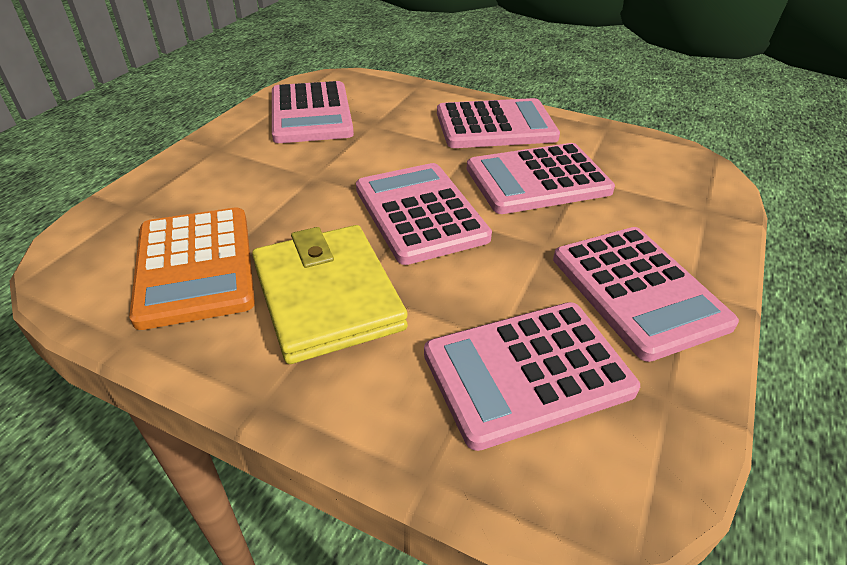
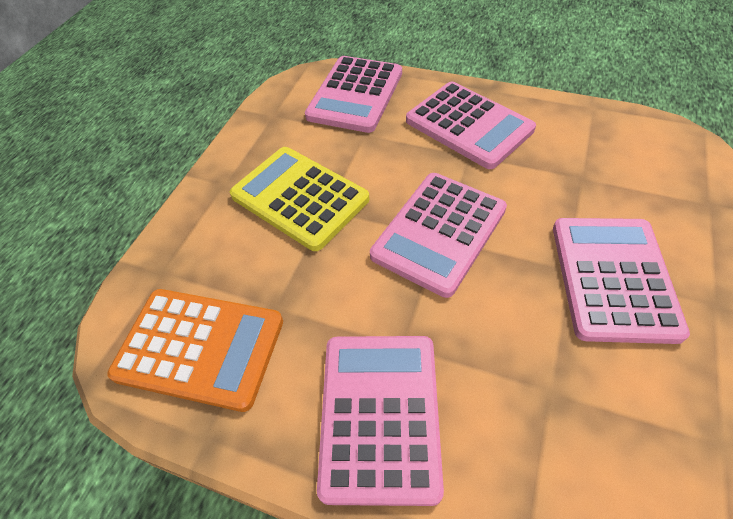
pink calculator: 6 -> 5
yellow calculator: 0 -> 1
yellow wallet: 1 -> 0

